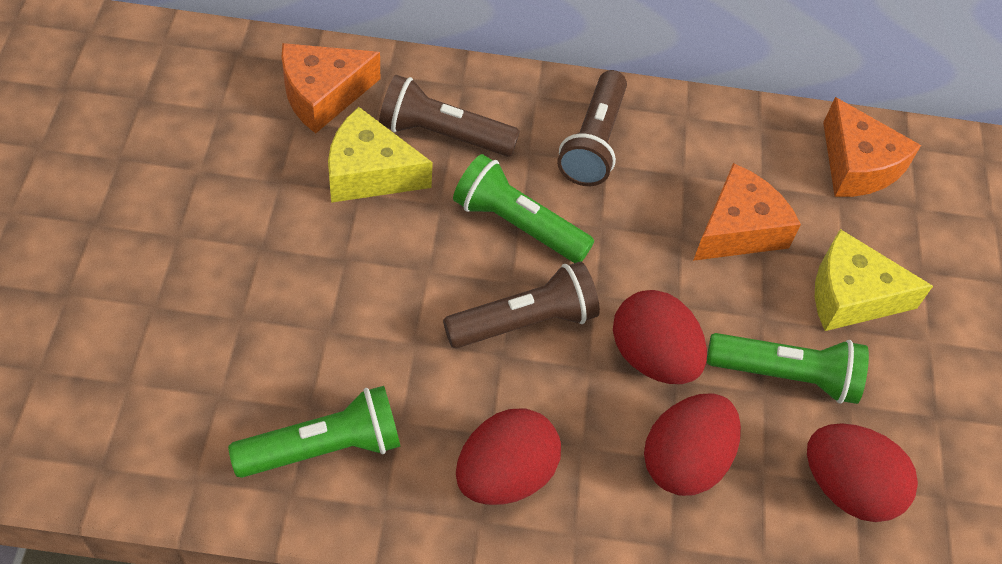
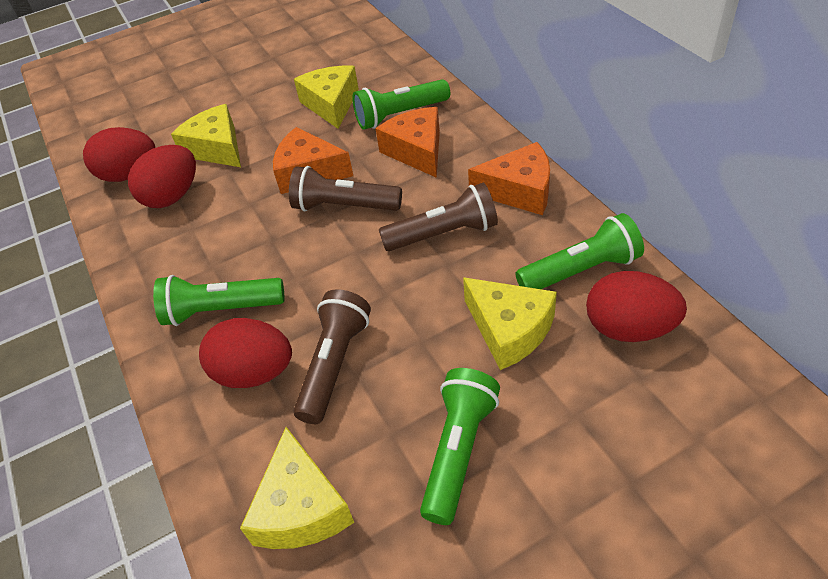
green flashlight: 3 -> 4
yellow cheese: 2 -> 4

